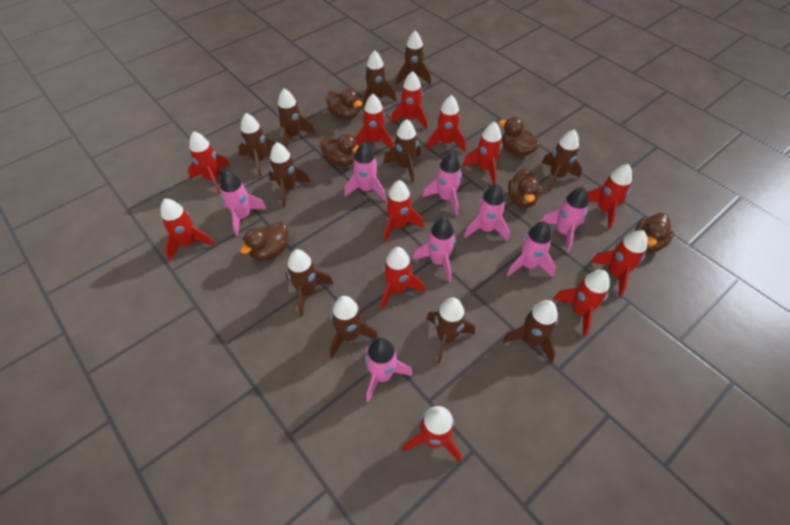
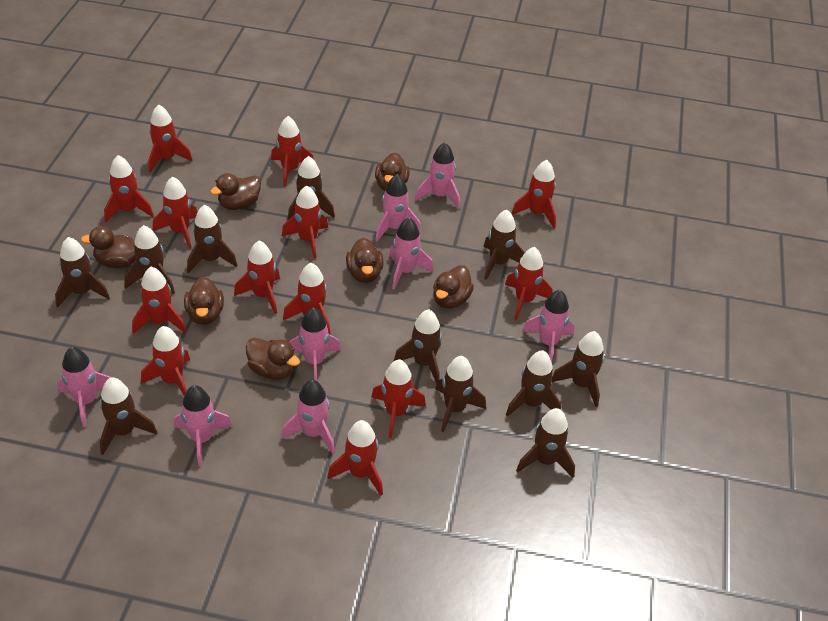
brown duck: 6 -> 7
red rocket: 12 -> 13

